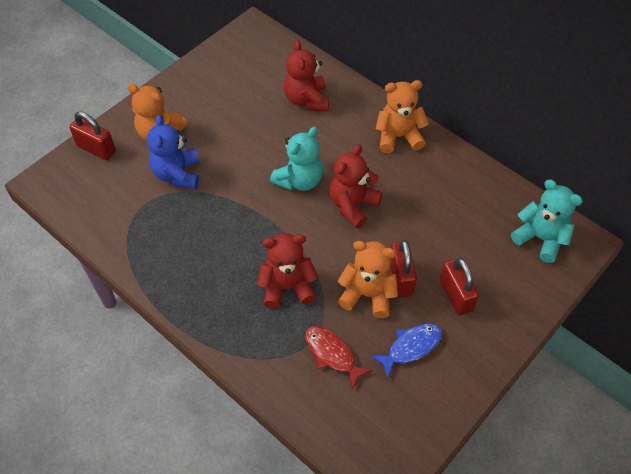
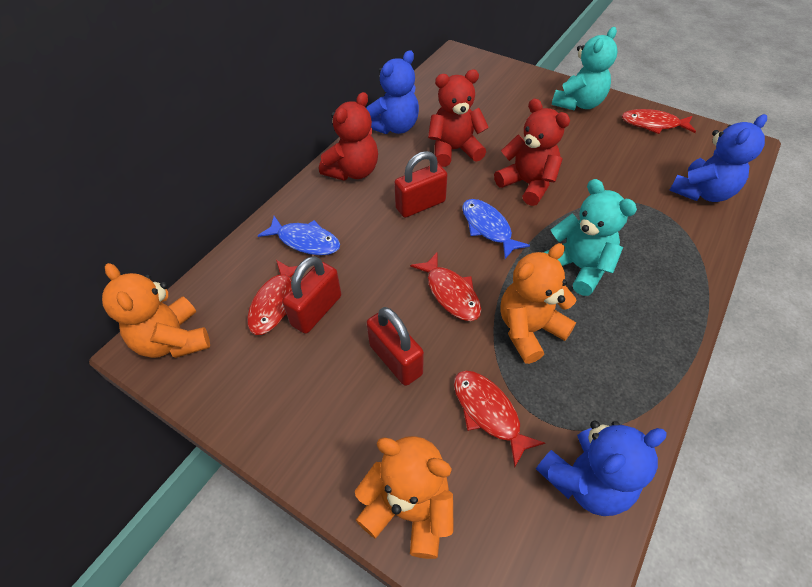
blue fish: 1 -> 2
blue teddy bear: 1 -> 3
red fish: 1 -> 4

